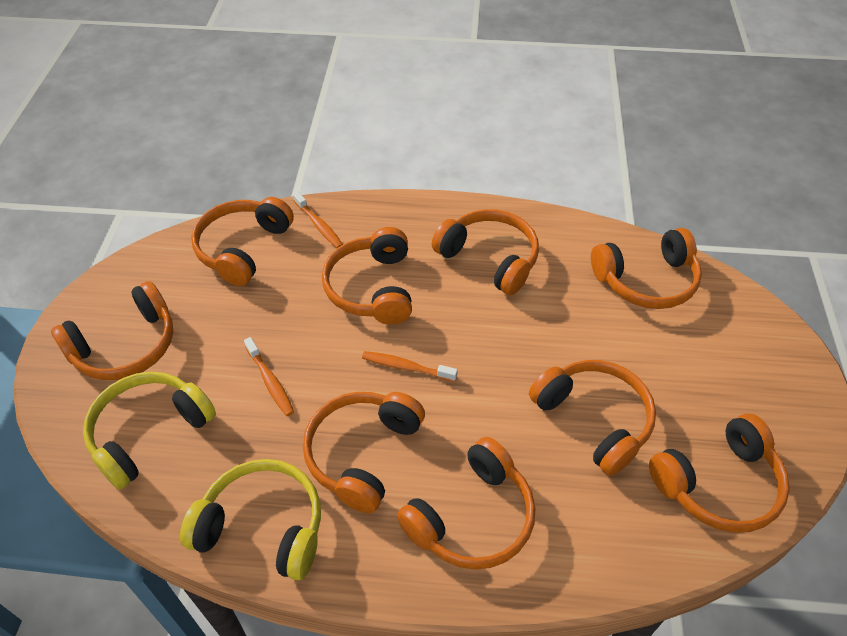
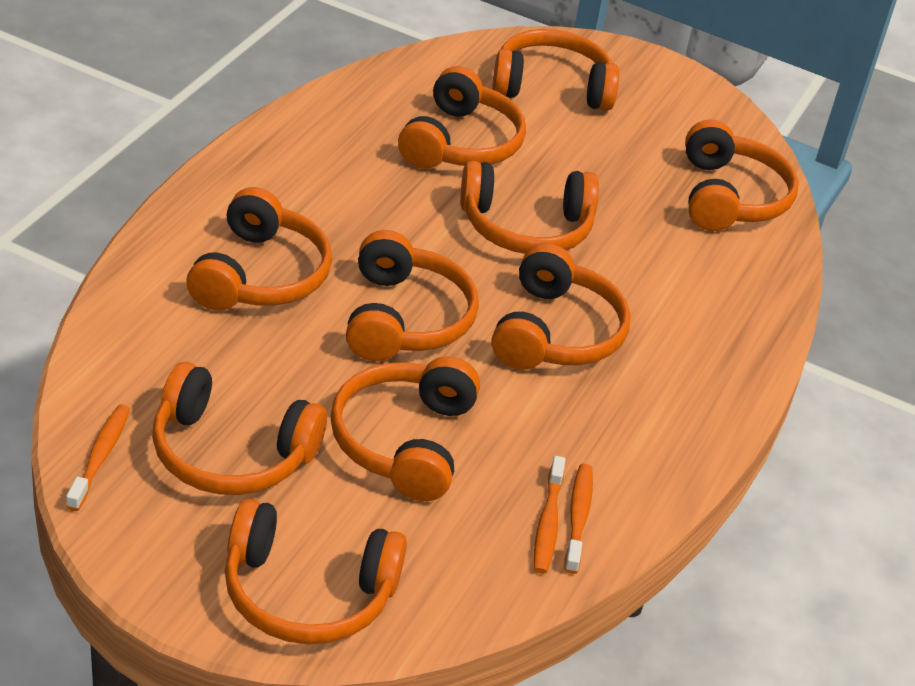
orange headphones: 9 -> 10
yellow headphones: 2 -> 0

